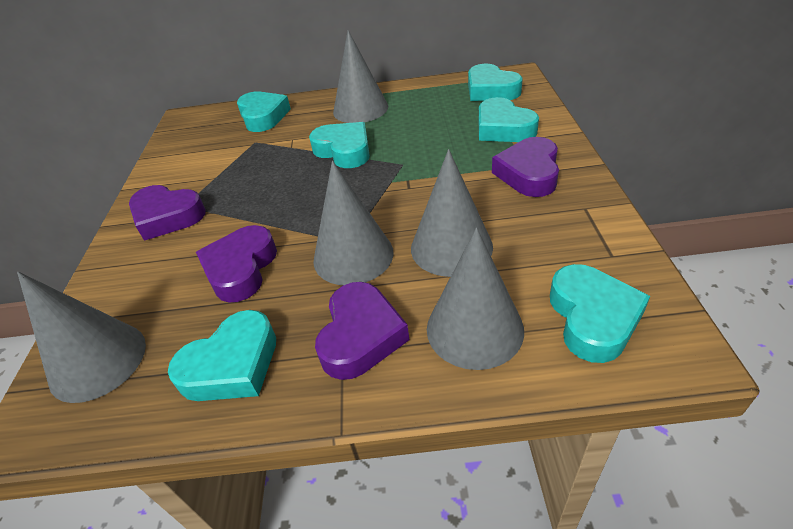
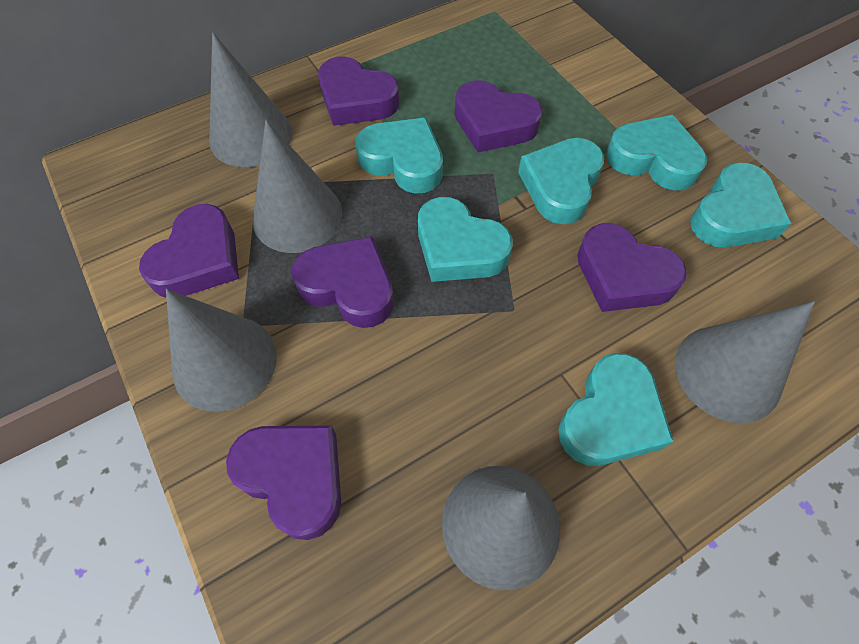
purple heart: 4 -> 6

